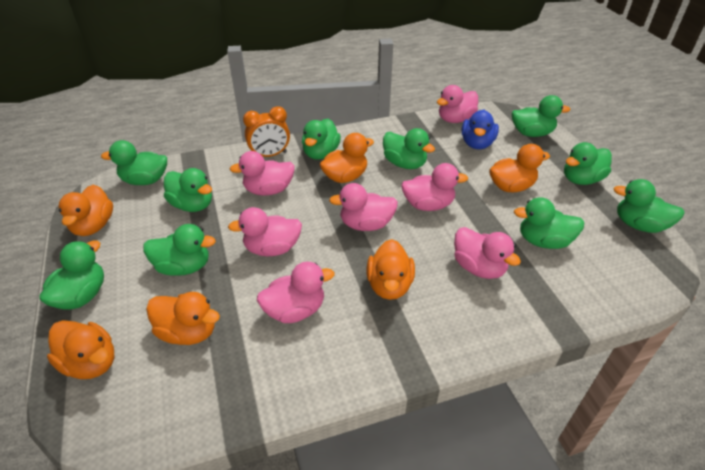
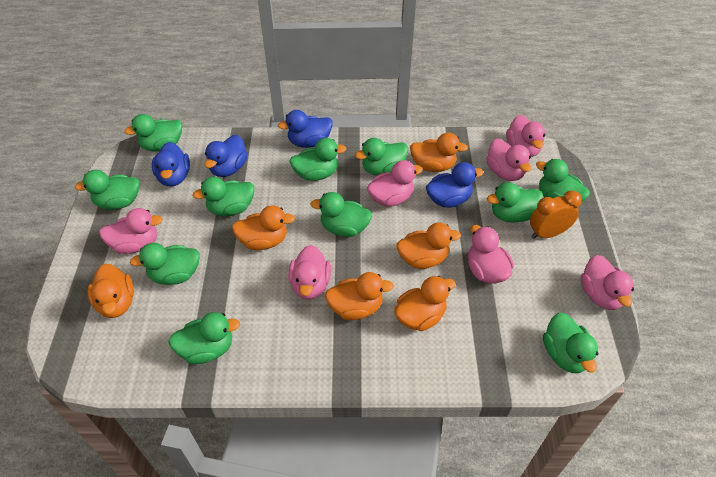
blue duck: 1 -> 4
green duck: 10 -> 11

